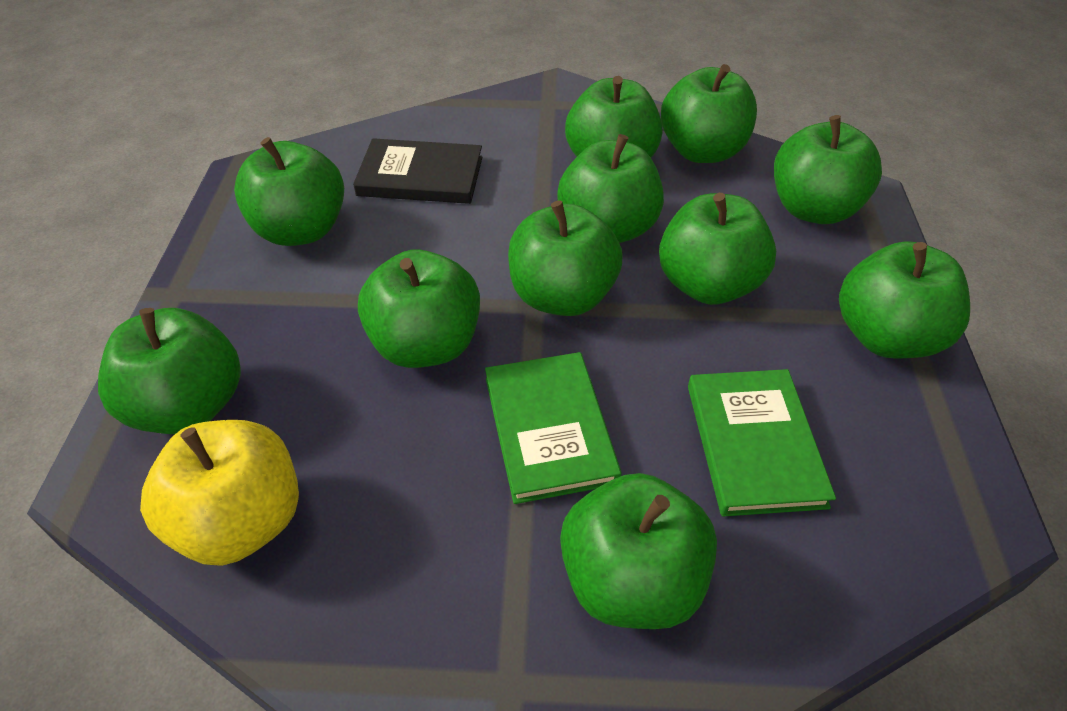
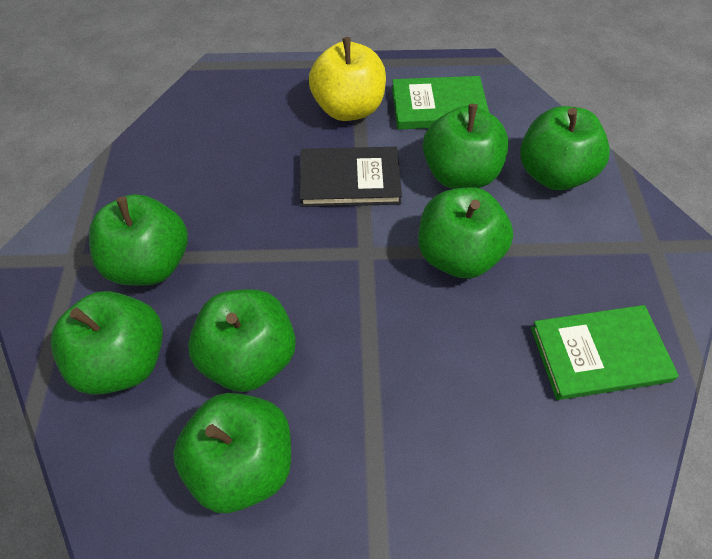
green apple: 11 -> 7

